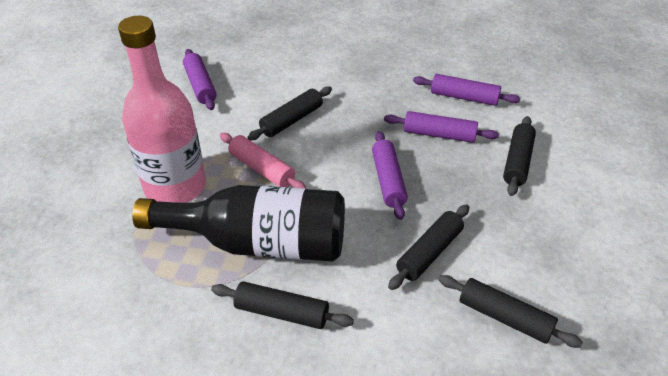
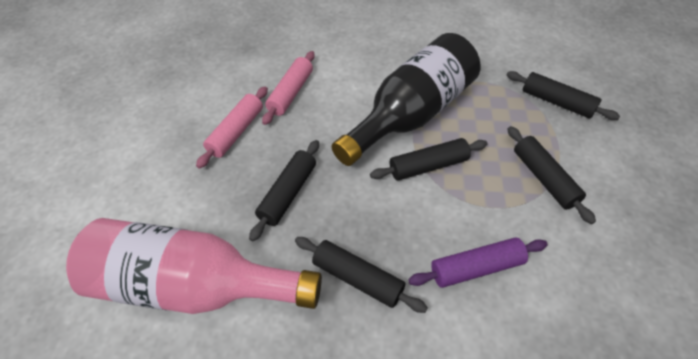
pink rolling pin: 1 -> 2
purple rolling pin: 4 -> 1

